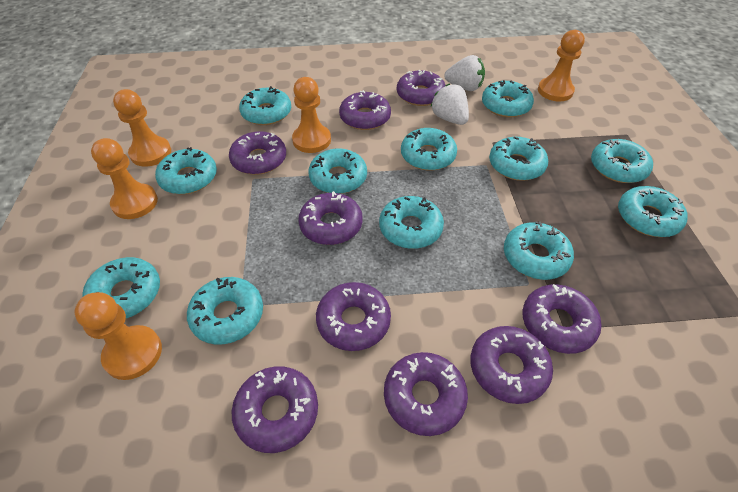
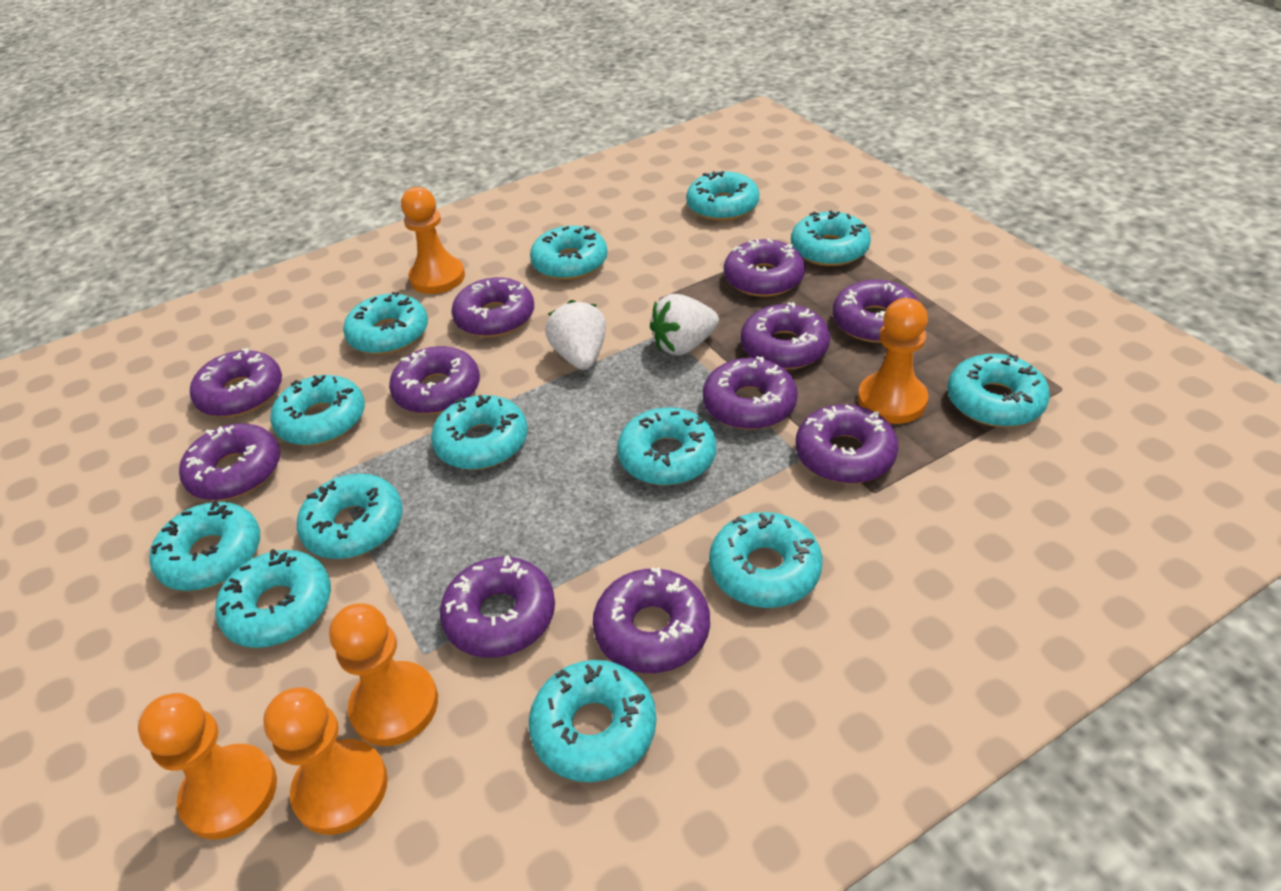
purple donut: 9 -> 11
turquoise donut: 12 -> 13

